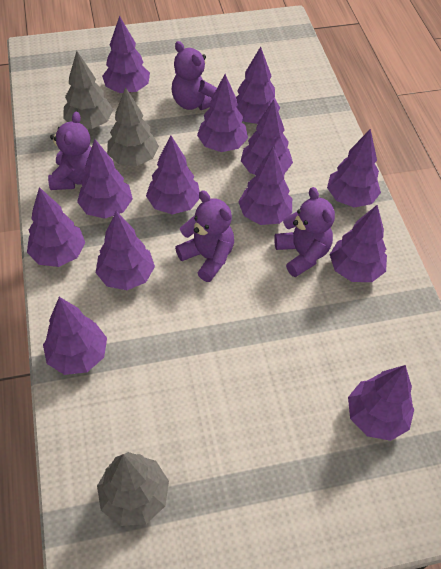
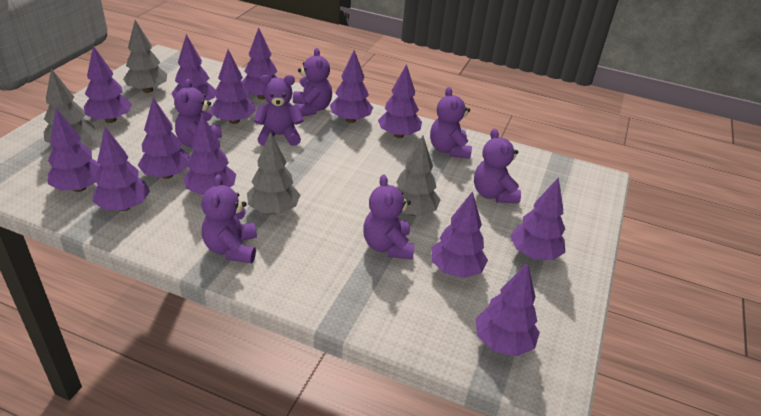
grey tree: 3 -> 4
purple teddy bear: 4 -> 7

